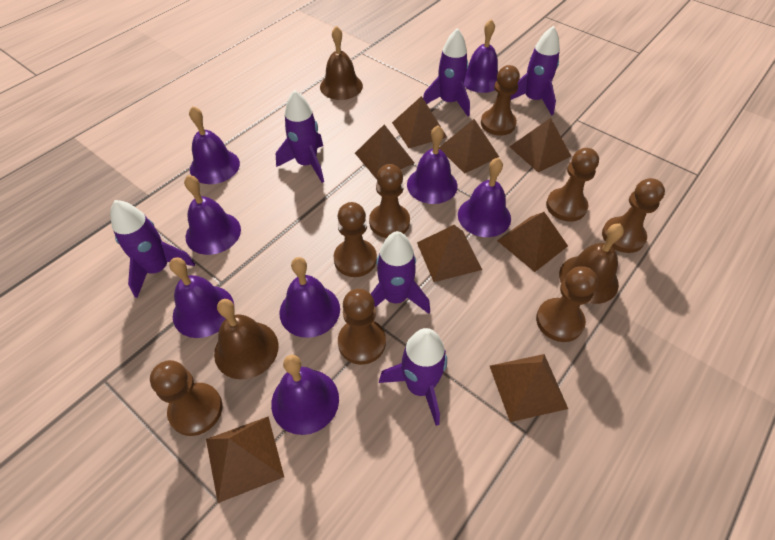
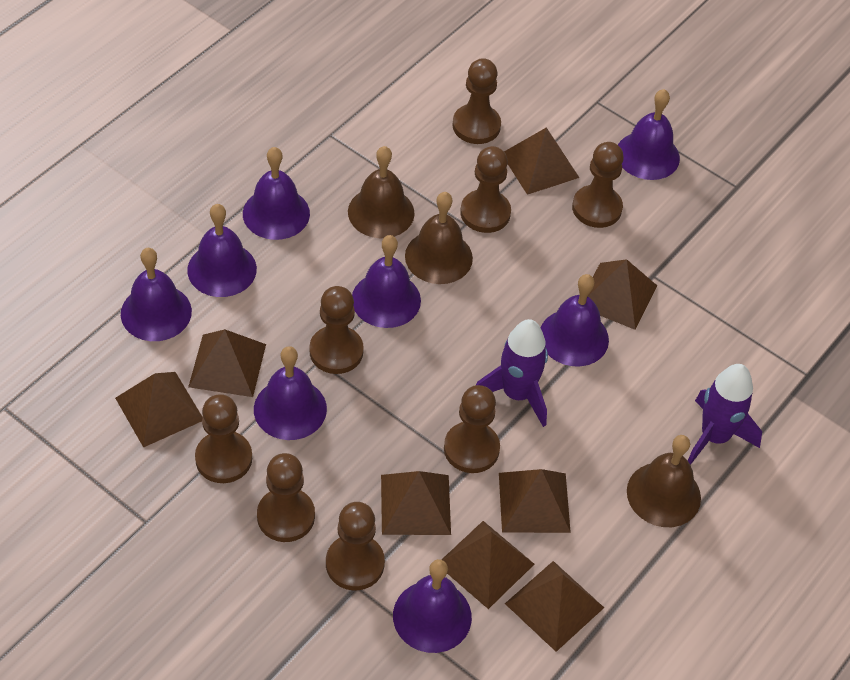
purple rocket: 6 -> 2

